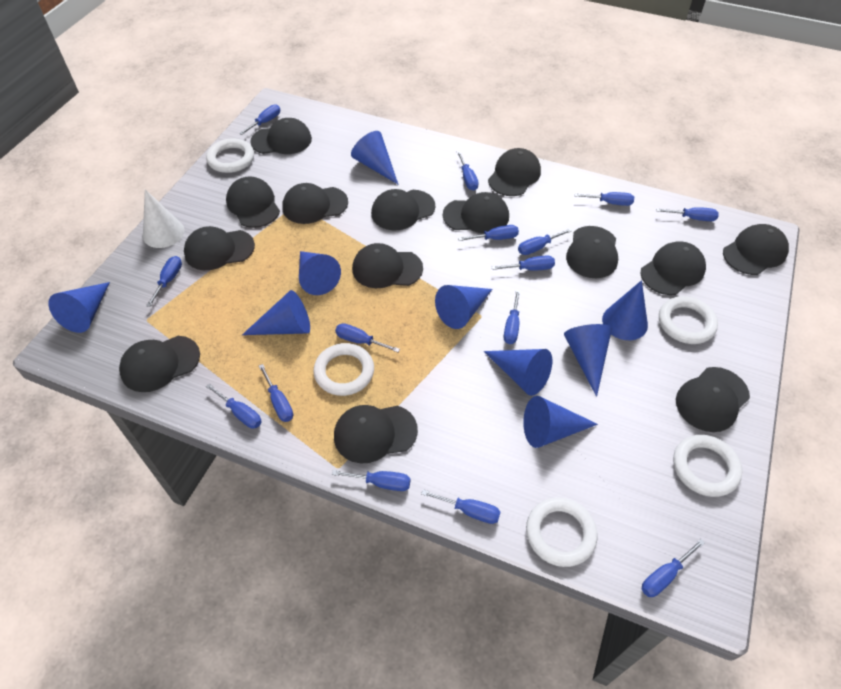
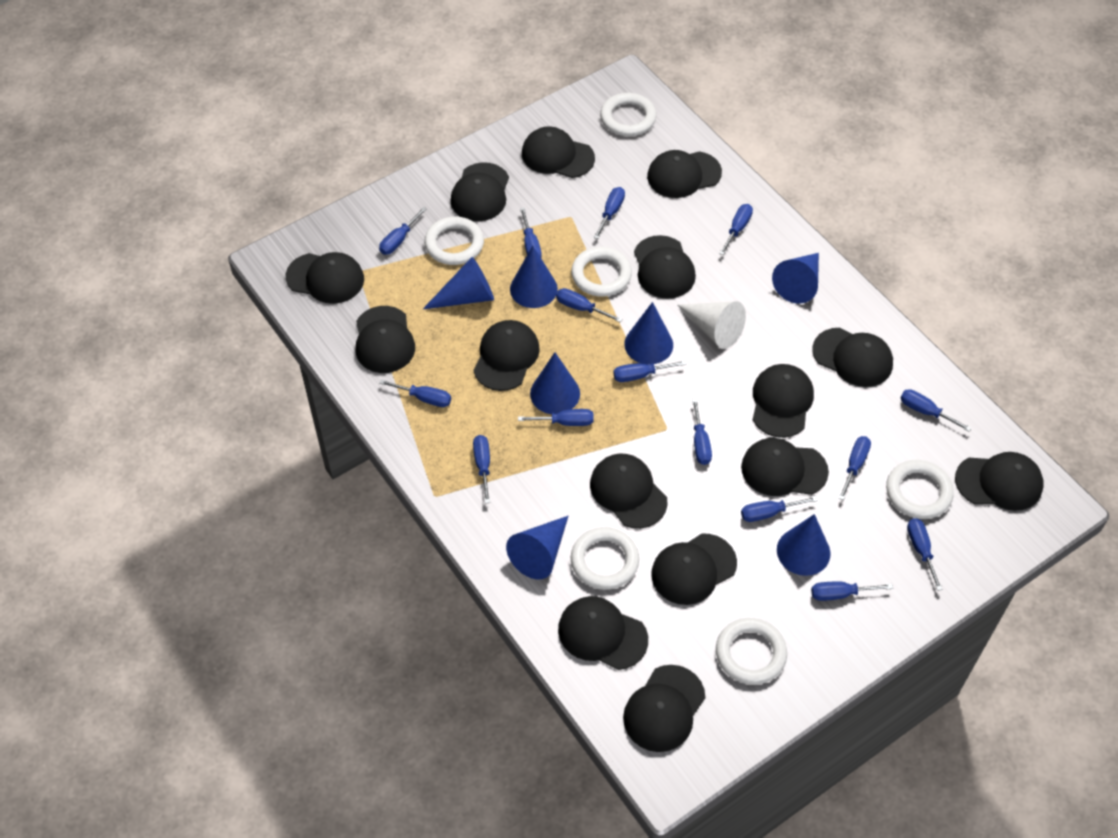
black cap: 14 -> 15
blue cone: 9 -> 7
white ring: 5 -> 6

